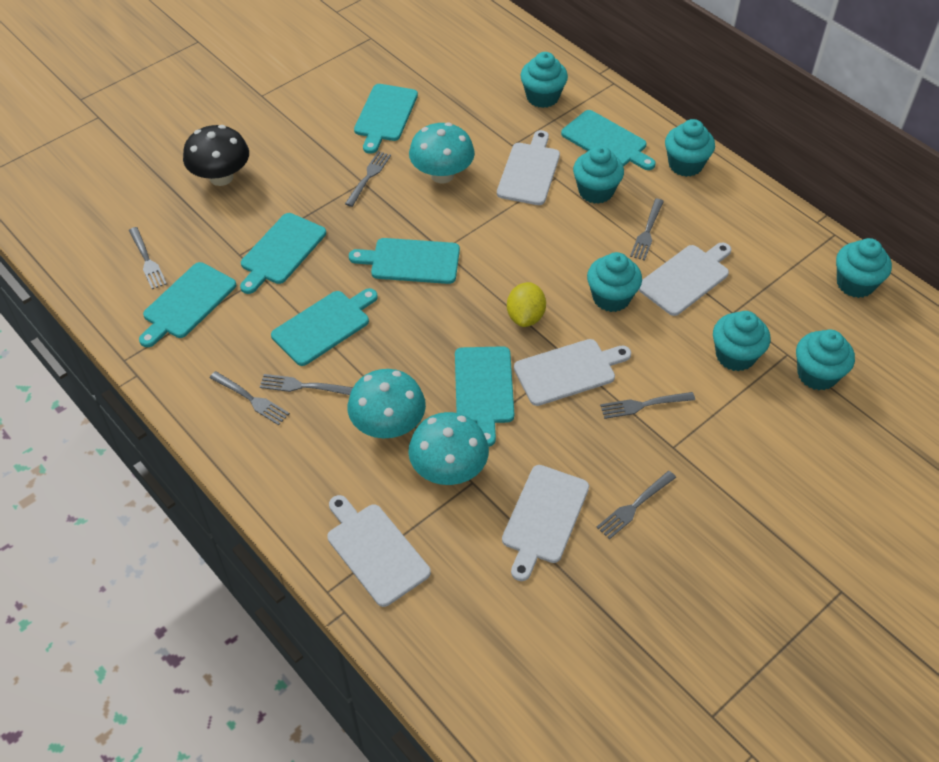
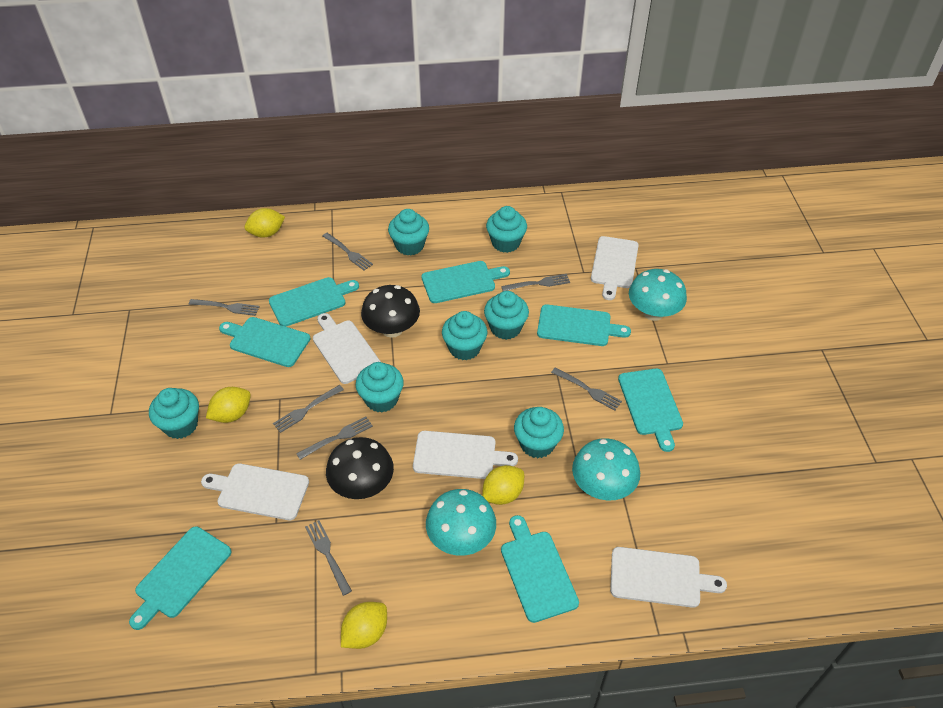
black mushroom: 1 -> 2
yellow lemon: 1 -> 4

